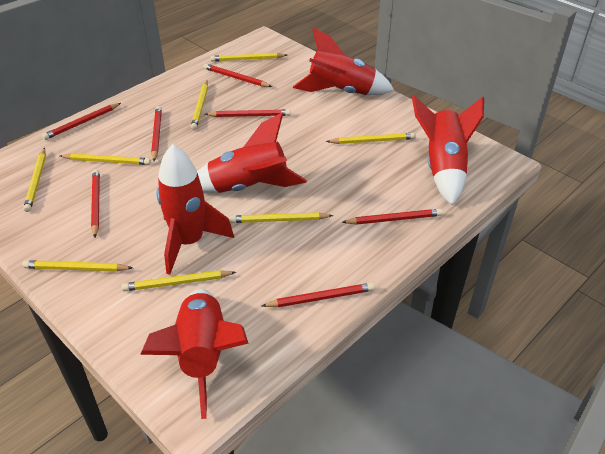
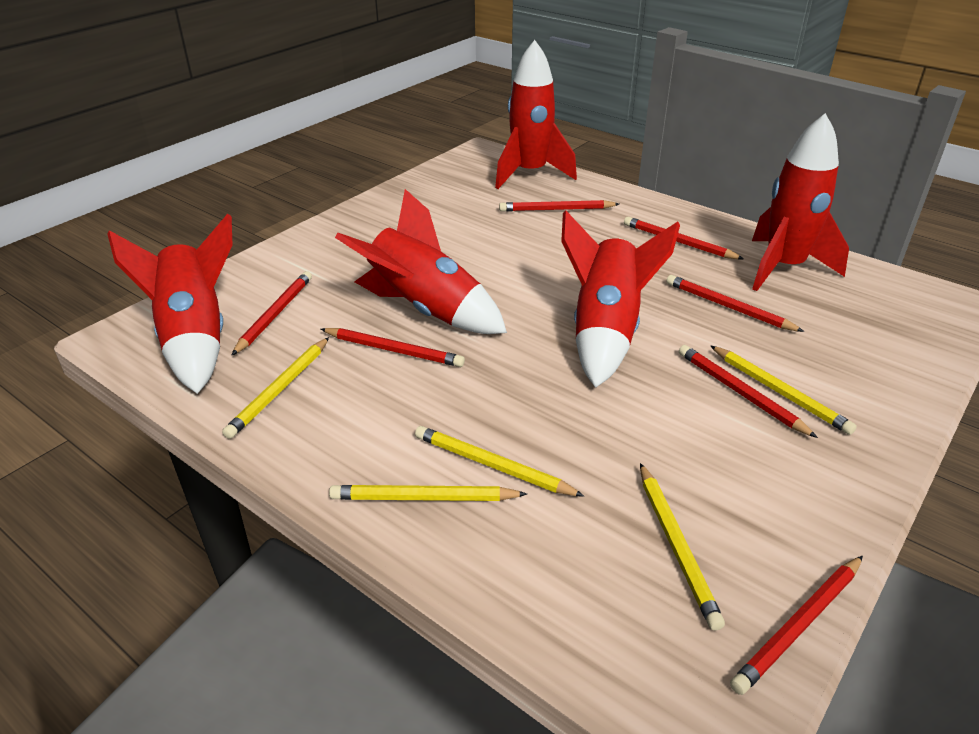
yellow pencil: 8 -> 5

